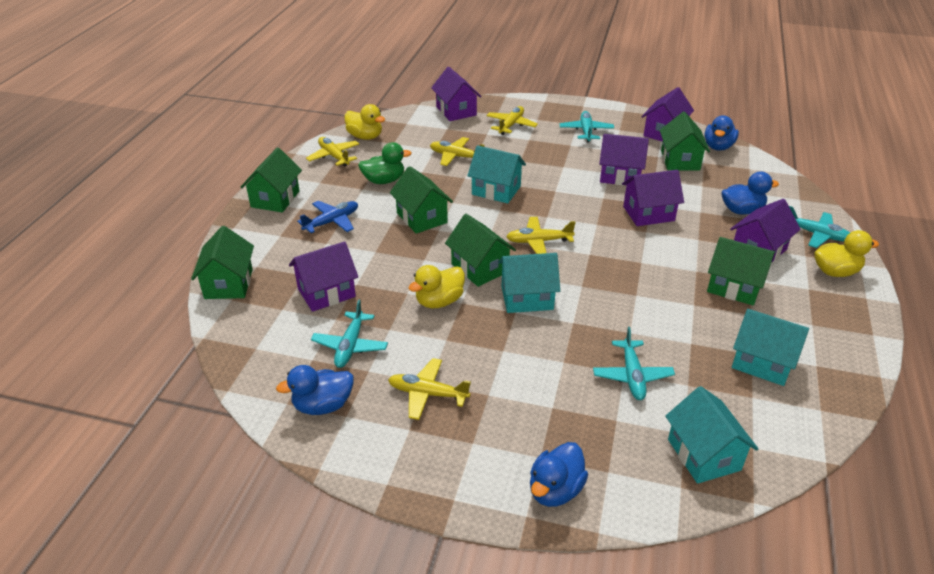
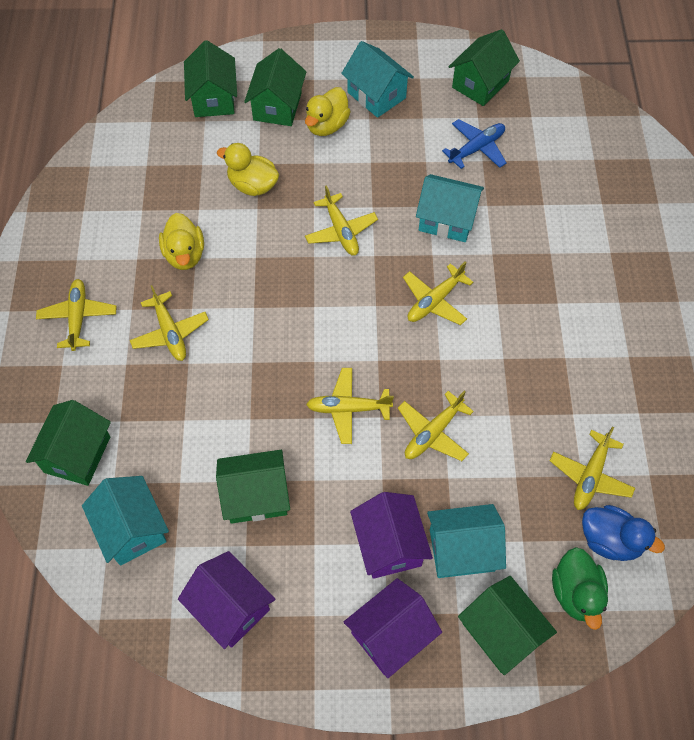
blue duck: 4 -> 1
purple house: 6 -> 3
turquoise plane: 4 -> 0
yellow plane: 5 -> 7

